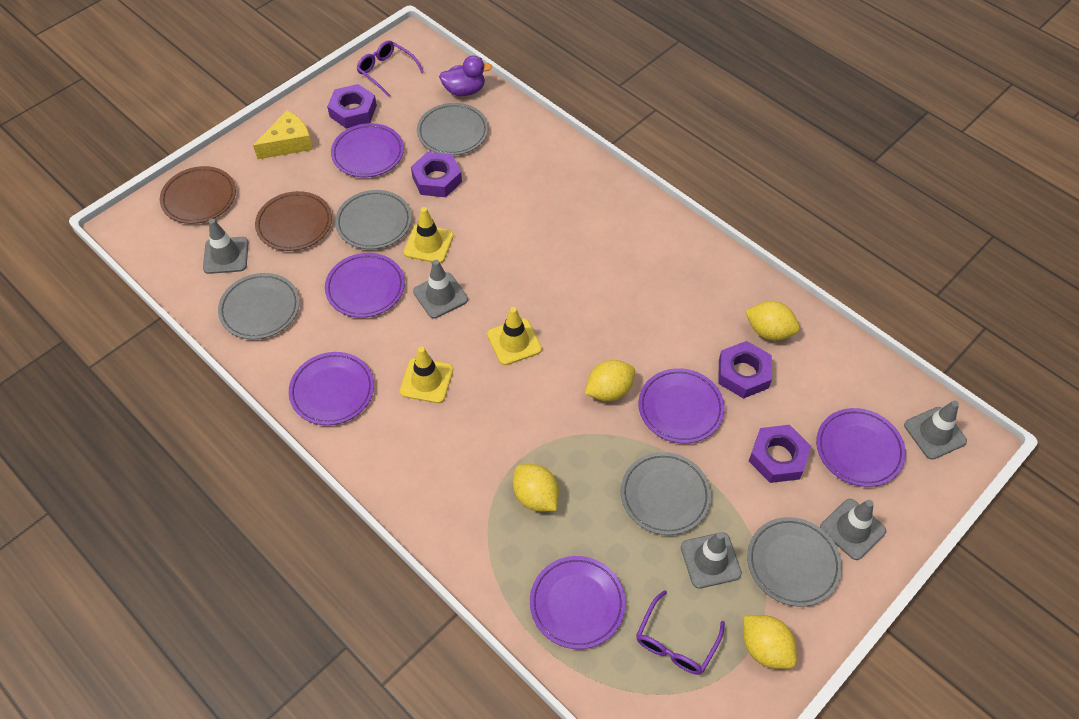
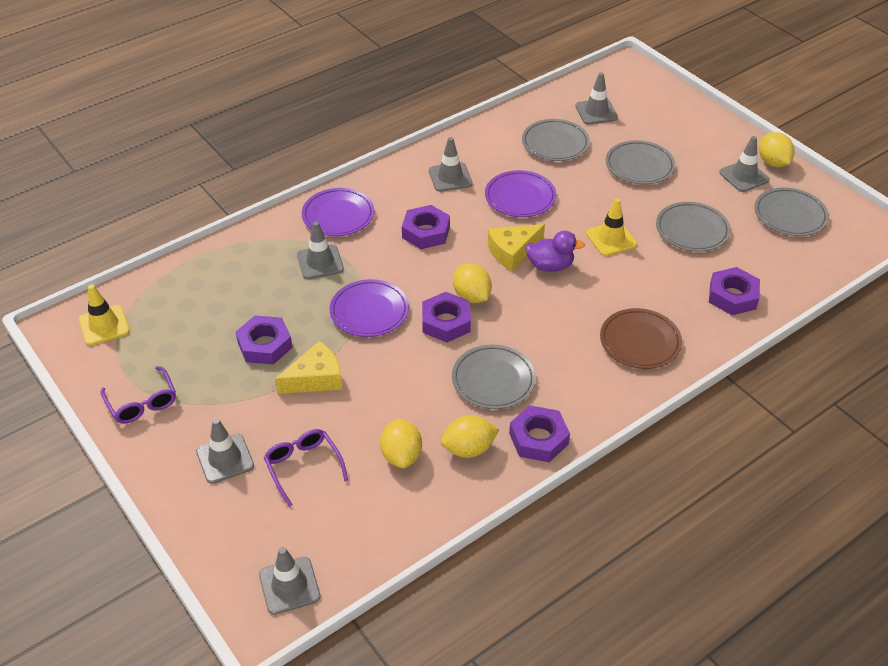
brown plate: 2 -> 1
grey traffic cone: 5 -> 6
purple nut: 4 -> 5
purple plate: 6 -> 3
yellow cheese: 1 -> 2
yellow traffic cone: 3 -> 2

